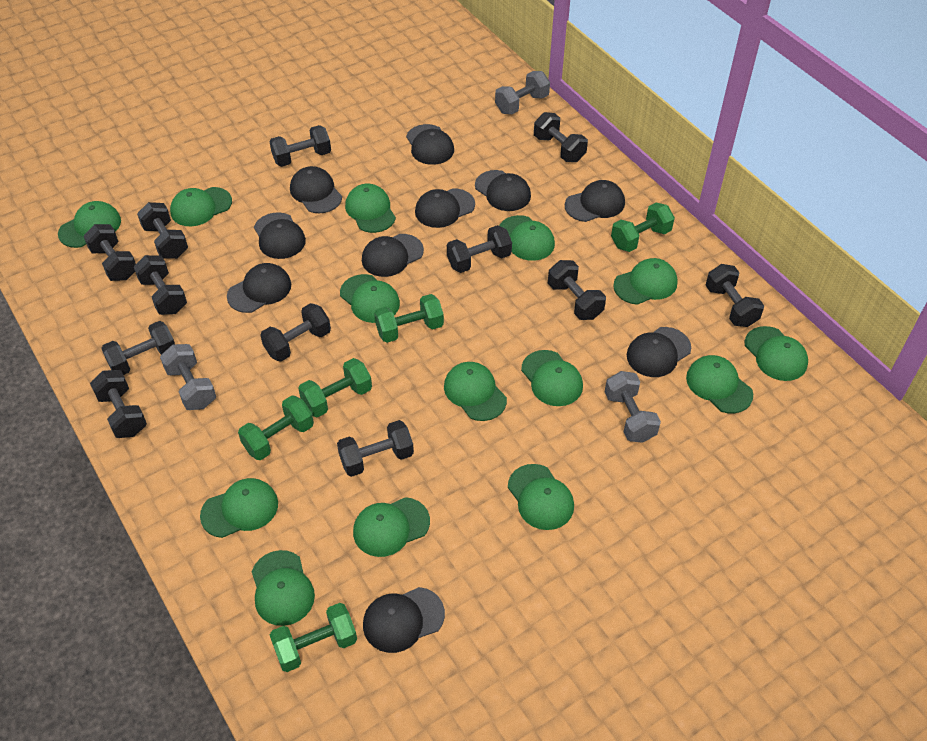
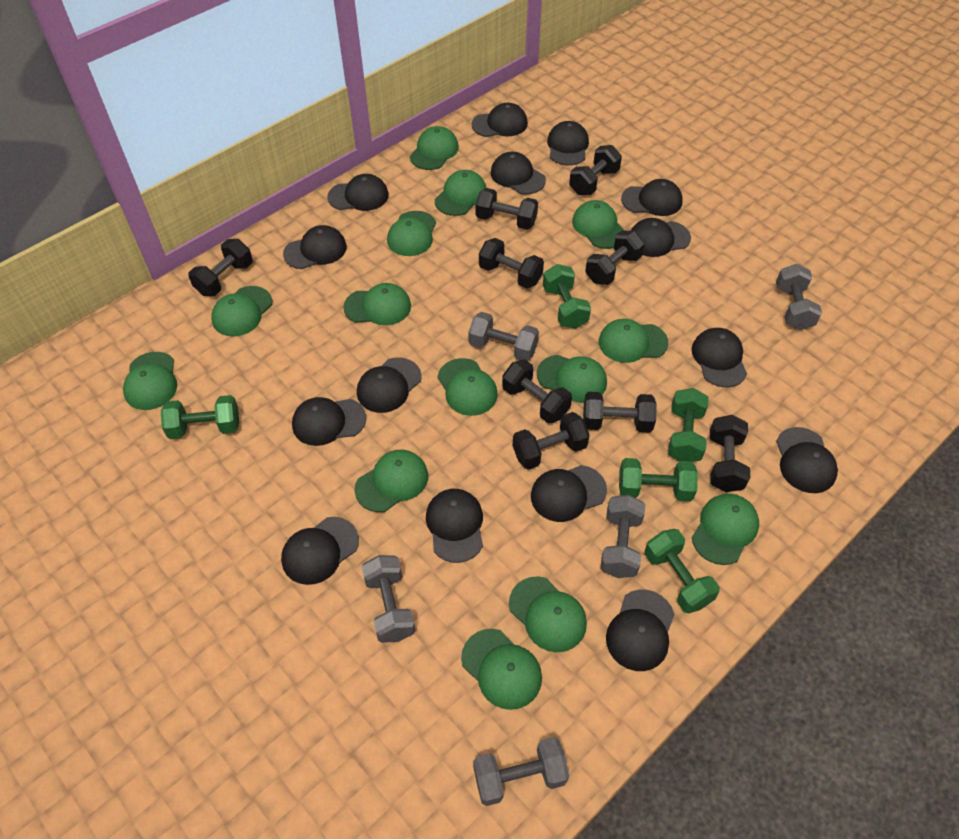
black cap: 10 -> 15
black dumbbell: 12 -> 9
grey dumbbell: 3 -> 5

